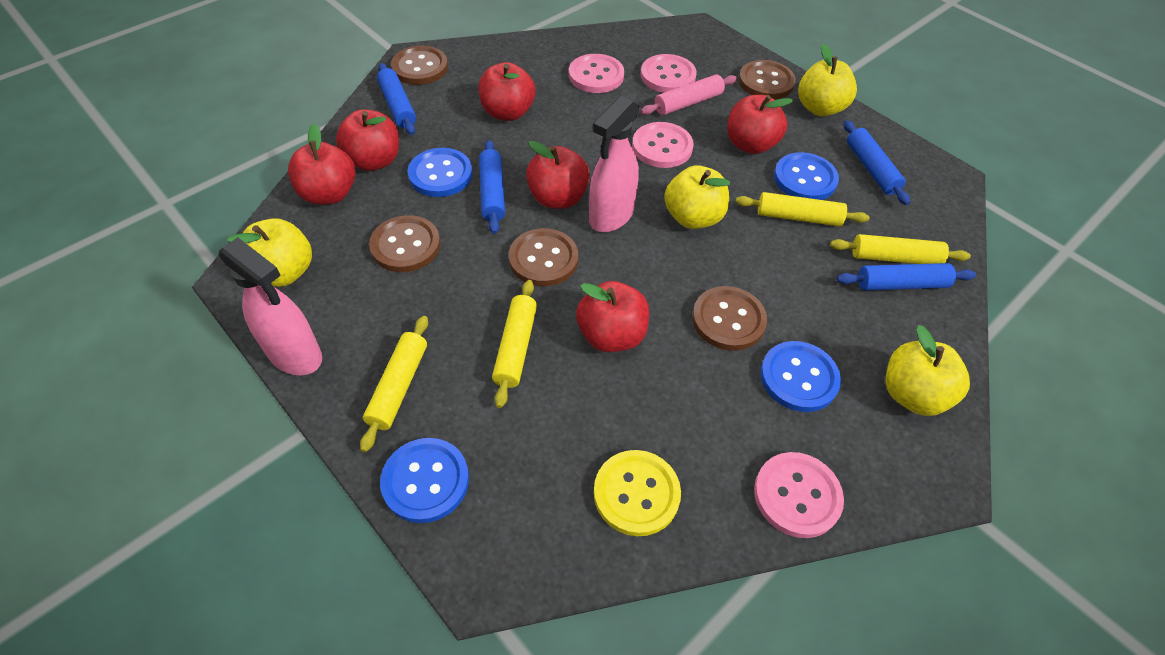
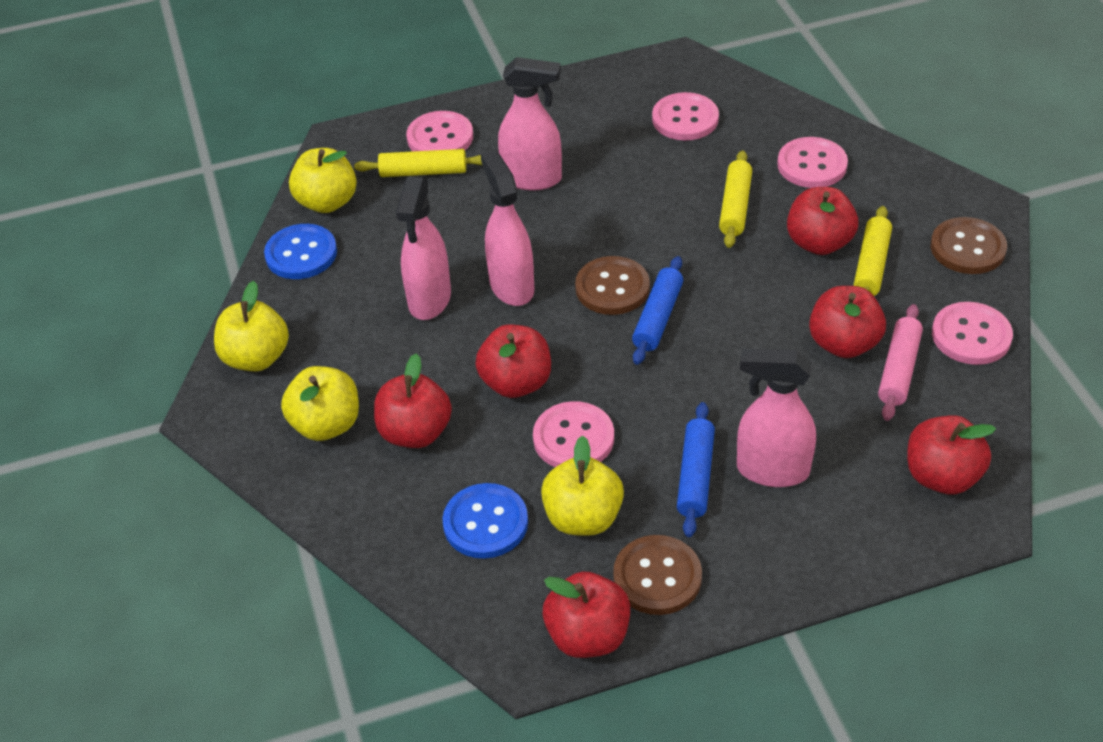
blue button: 4 -> 2
blue rolling pin: 4 -> 2
brown button: 5 -> 3
pink button: 4 -> 5
pink spray bottle: 2 -> 4
yellow button: 1 -> 0
yellow rolling pin: 4 -> 3

